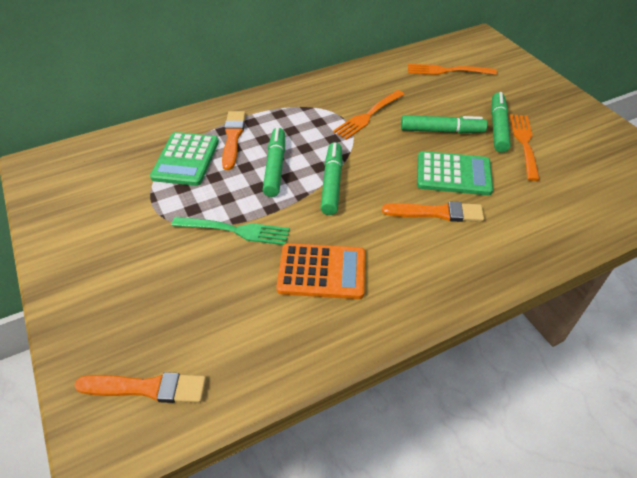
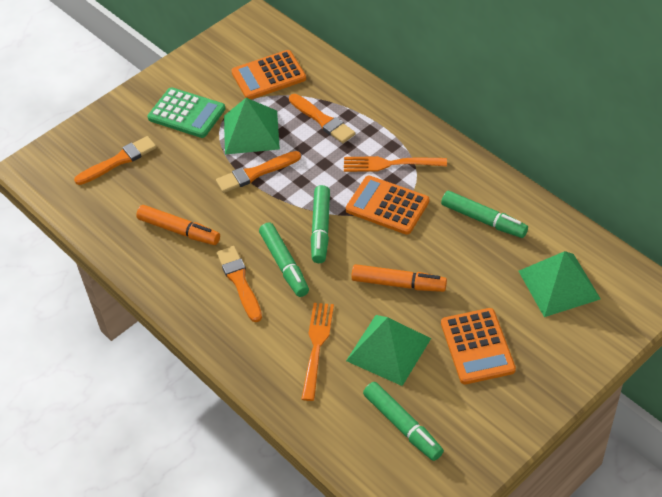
green calculator: 2 -> 1
green fork: 1 -> 0
green pyramid: 0 -> 3
orange brush: 3 -> 4
orange calculator: 1 -> 3
orange fork: 3 -> 2
orange marker: 0 -> 2

